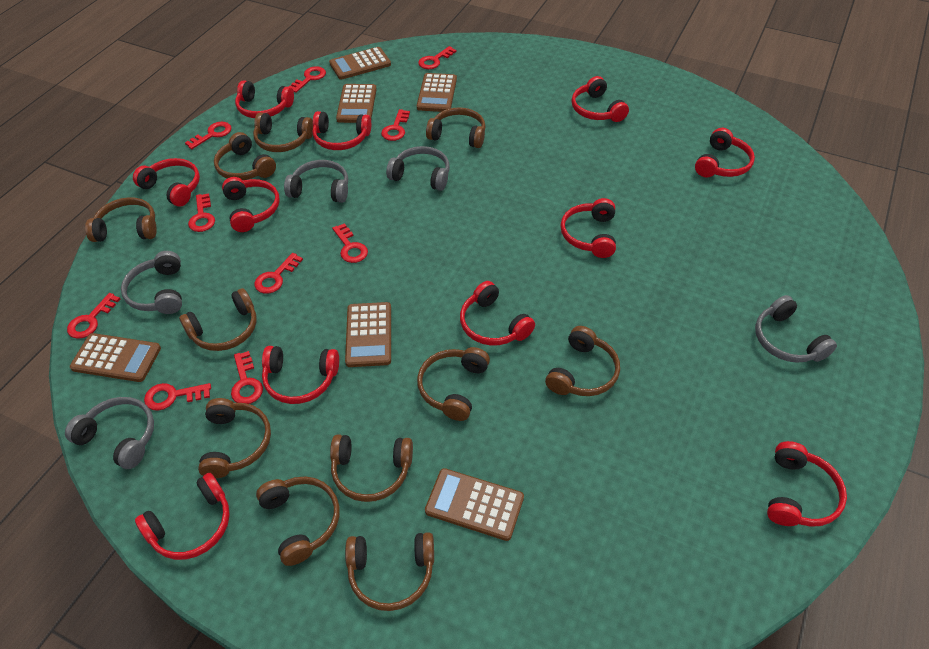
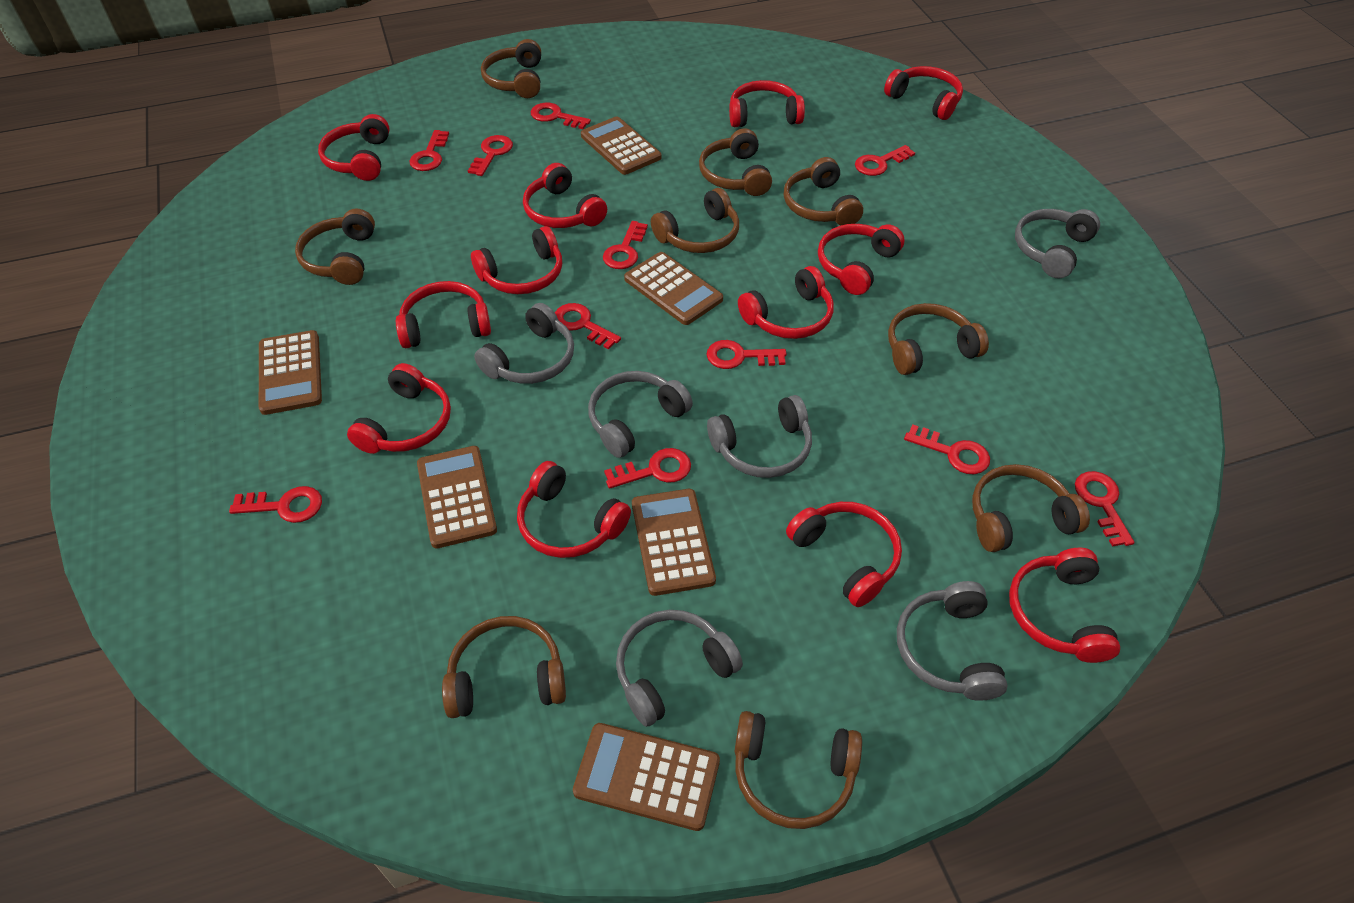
brown headphones: 11 -> 9
grey headphones: 5 -> 6
red headphones: 11 -> 12
red key: 10 -> 11

